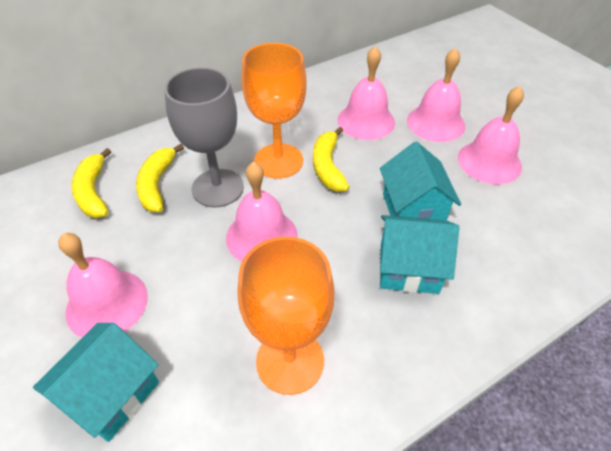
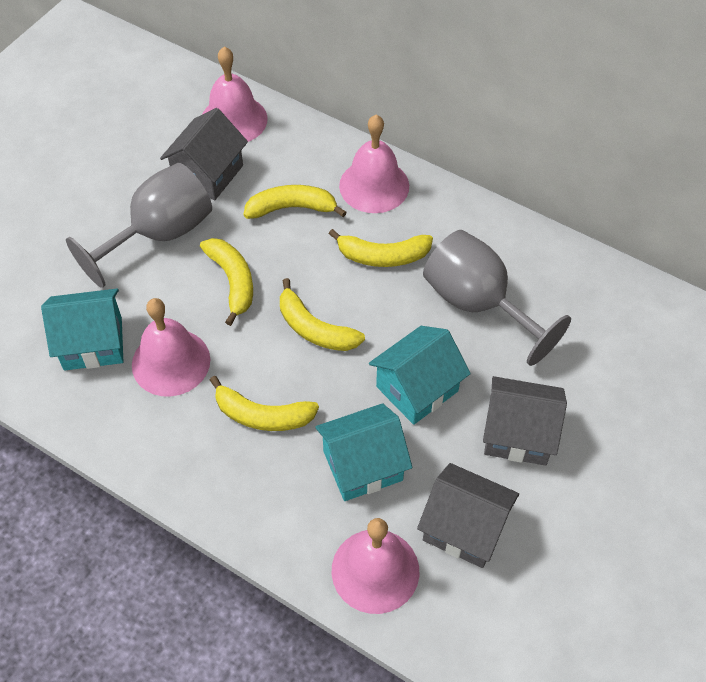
grey goblet: 1 -> 2
grey house: 0 -> 3
orange goblet: 2 -> 0
pink bell: 5 -> 4
yellow banana: 3 -> 5

